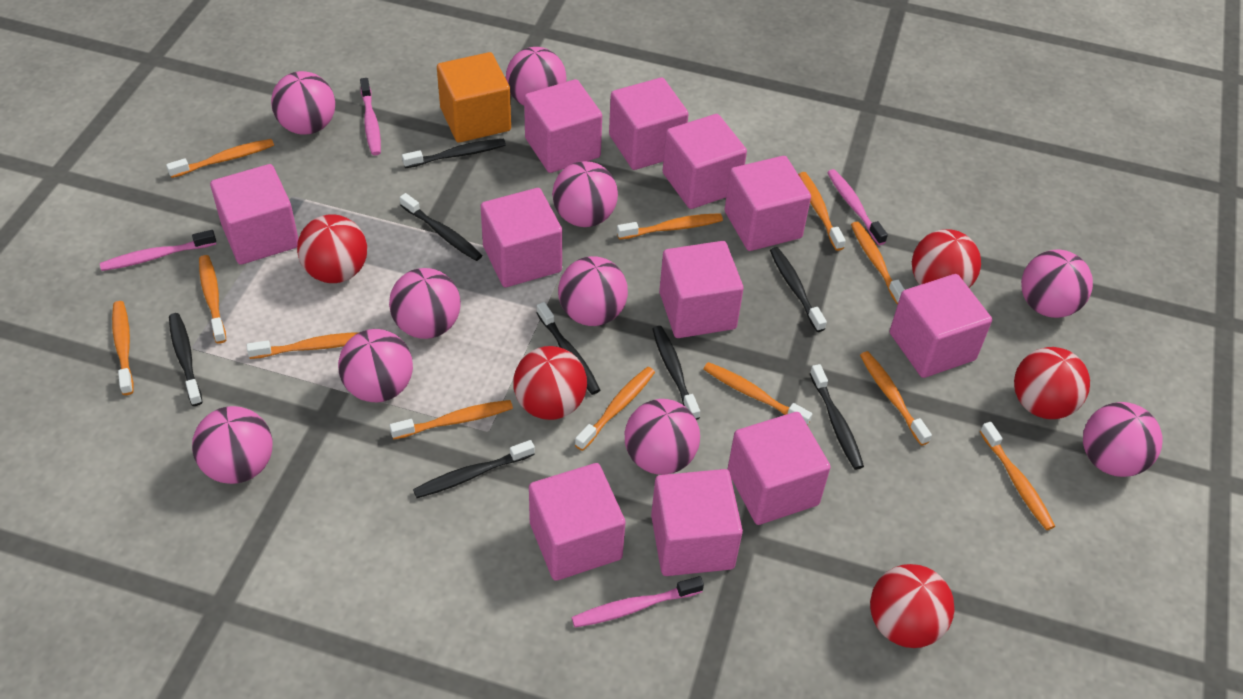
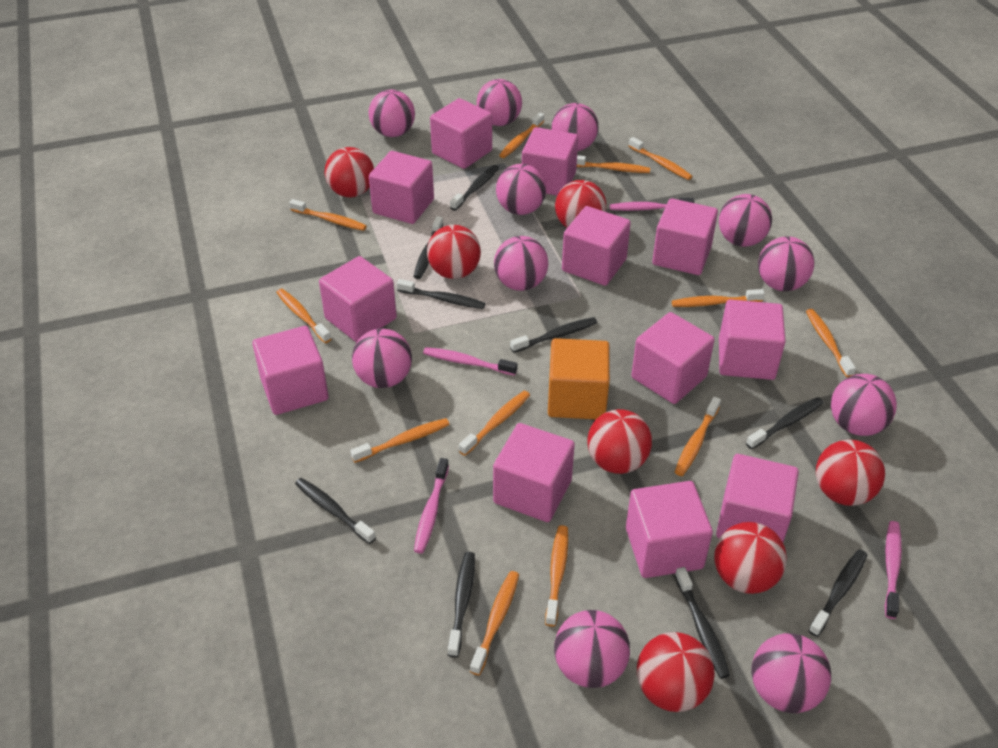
black toothbrush: 8 -> 9
pink ball: 10 -> 11
pink cube: 11 -> 12
red ball: 5 -> 7

